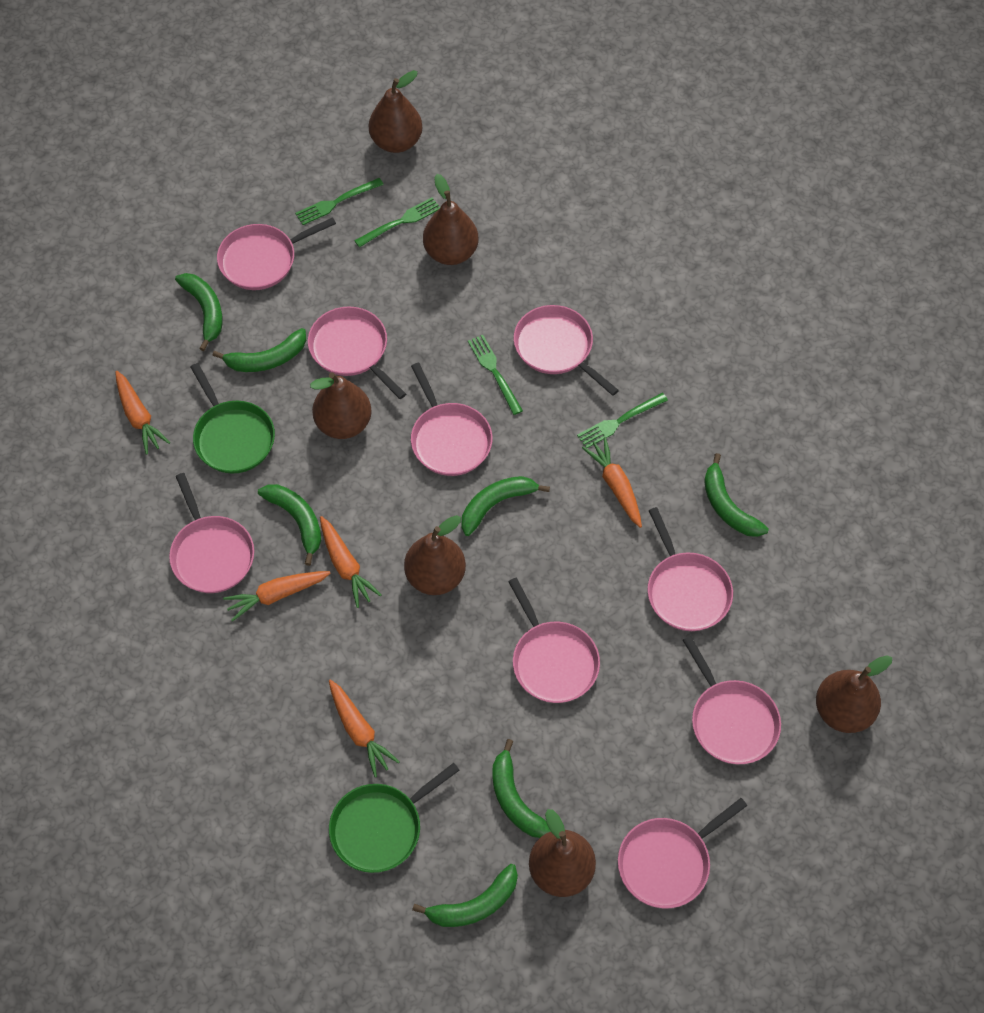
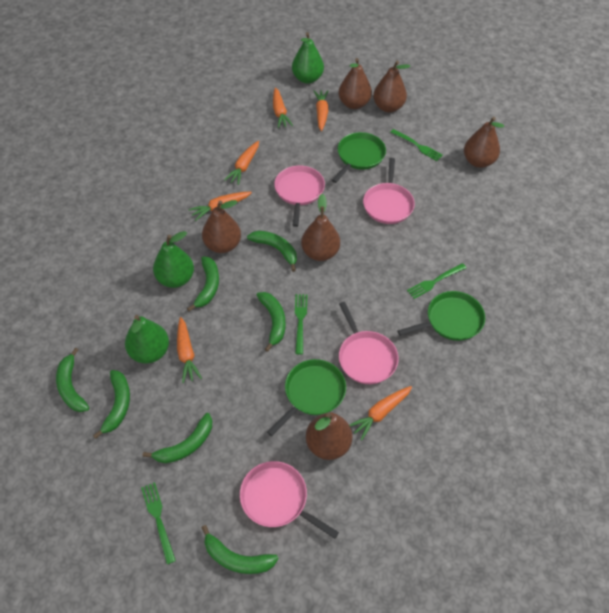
green pan: 2 -> 3
green pear: 0 -> 3
orange carrot: 5 -> 6
pink pan: 9 -> 4

